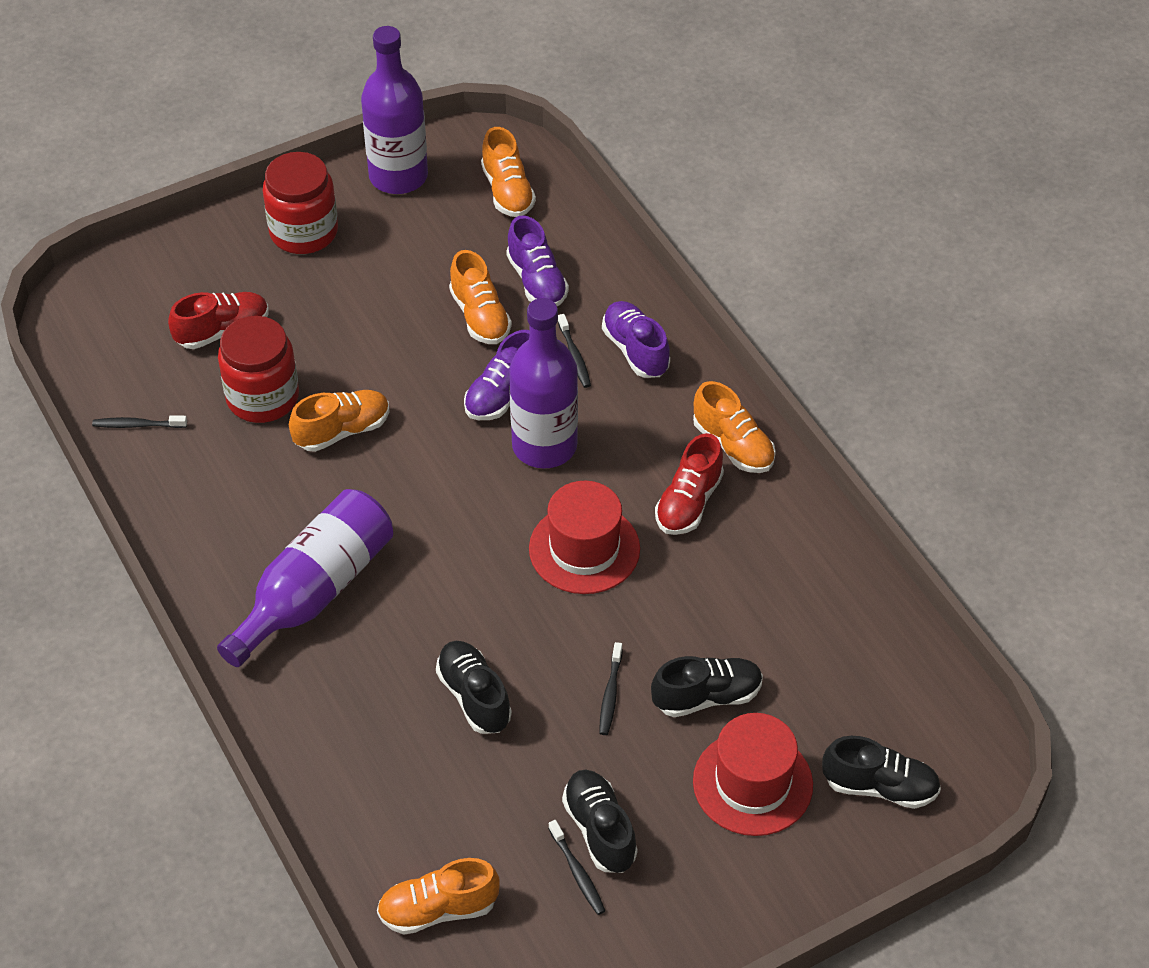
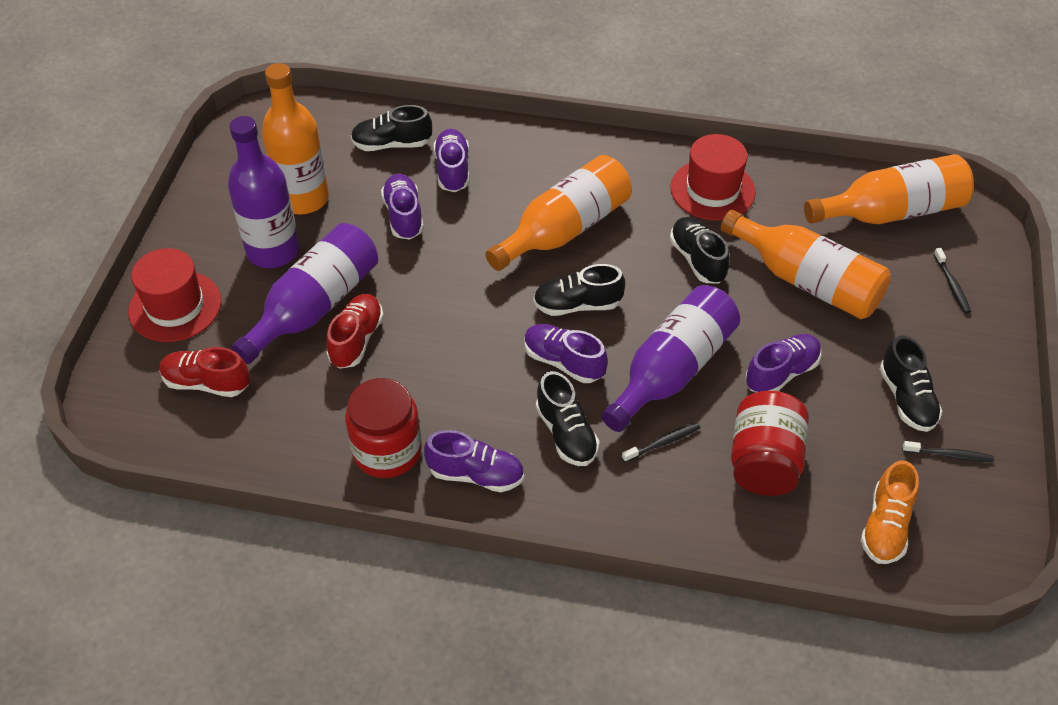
black shoe: 4 -> 5
black toothbrush: 4 -> 3
orange bottle: 0 -> 4
orange shoe: 5 -> 1
purple shoe: 3 -> 5

